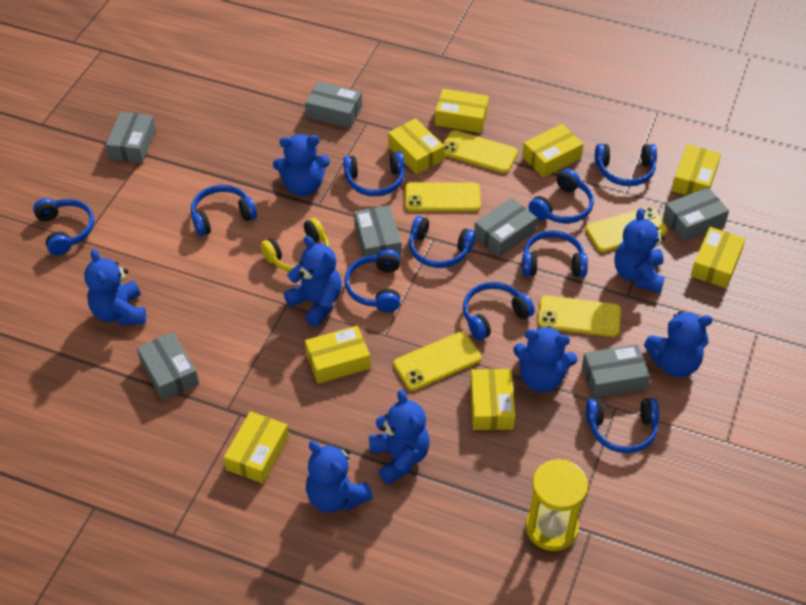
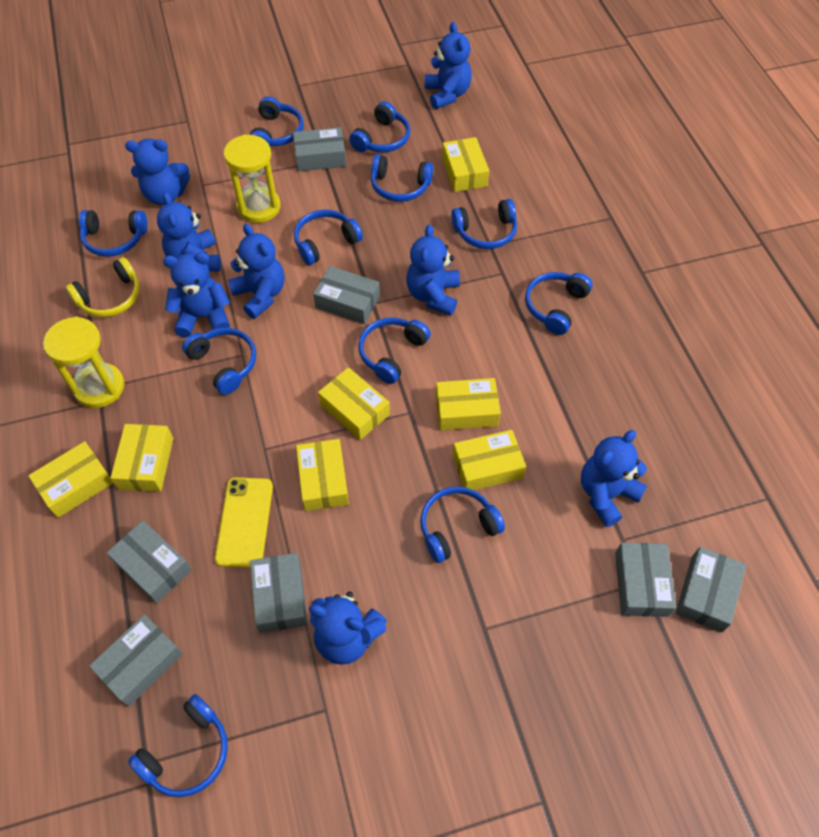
blue headphones: 10 -> 11
yellow box: 8 -> 7
yellow hourglass: 1 -> 2
yellow phone: 5 -> 1

